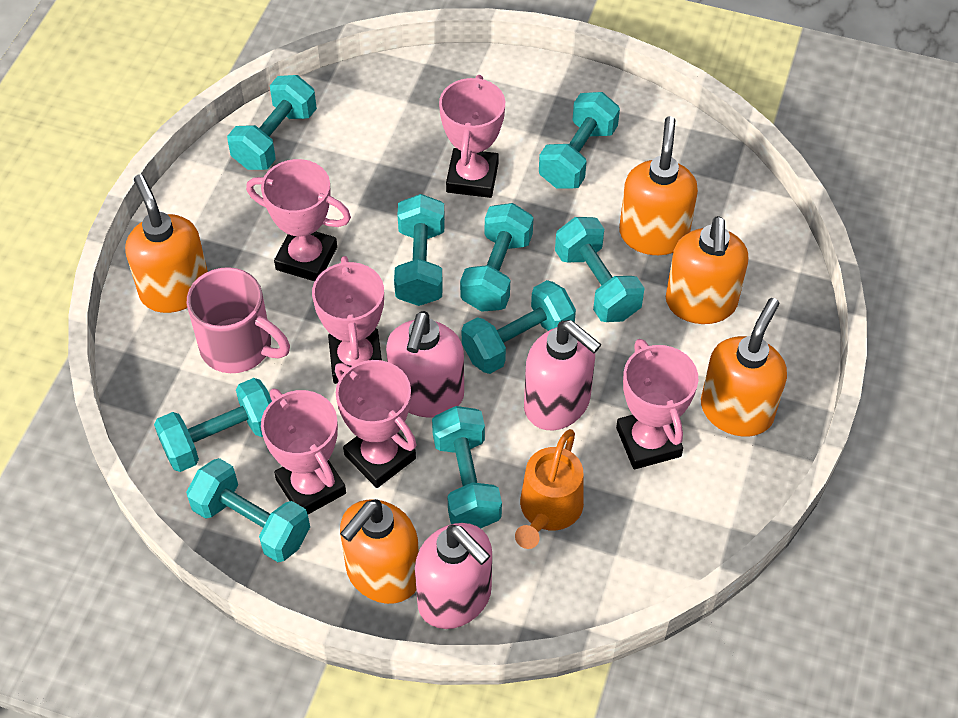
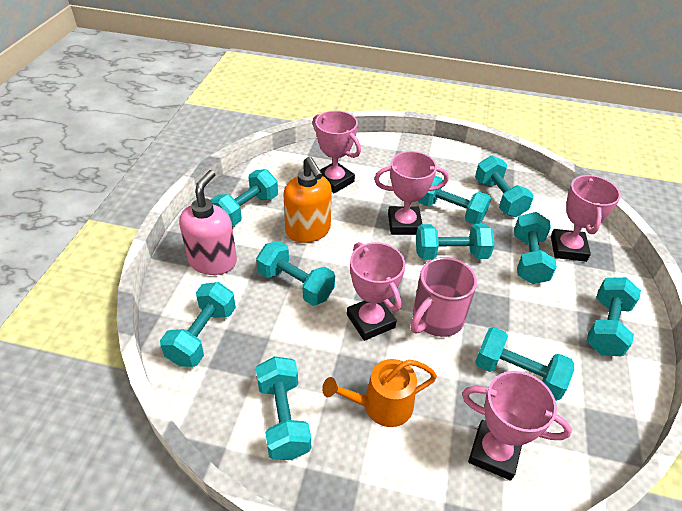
orange soap dispenser: 5 -> 1
pink soap dispenser: 3 -> 1
pink trophy: 6 -> 5
turquoise dumbbell: 9 -> 10

